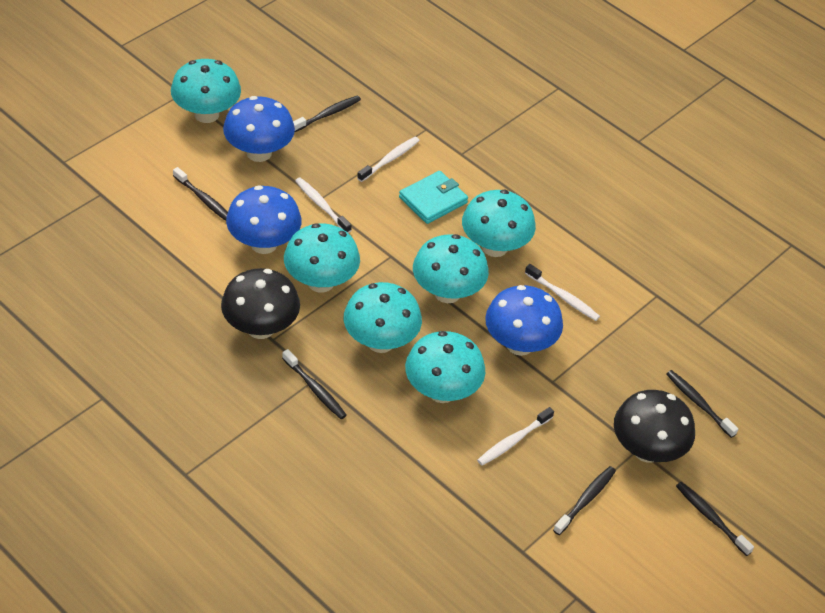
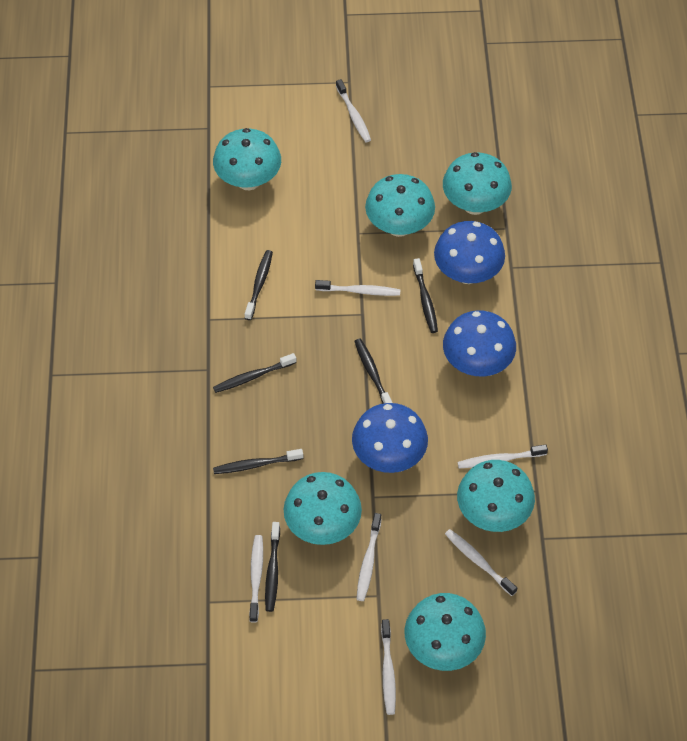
black mushroom: 2 -> 0
turquoise wallet: 1 -> 0
white toothbrush: 4 -> 7

